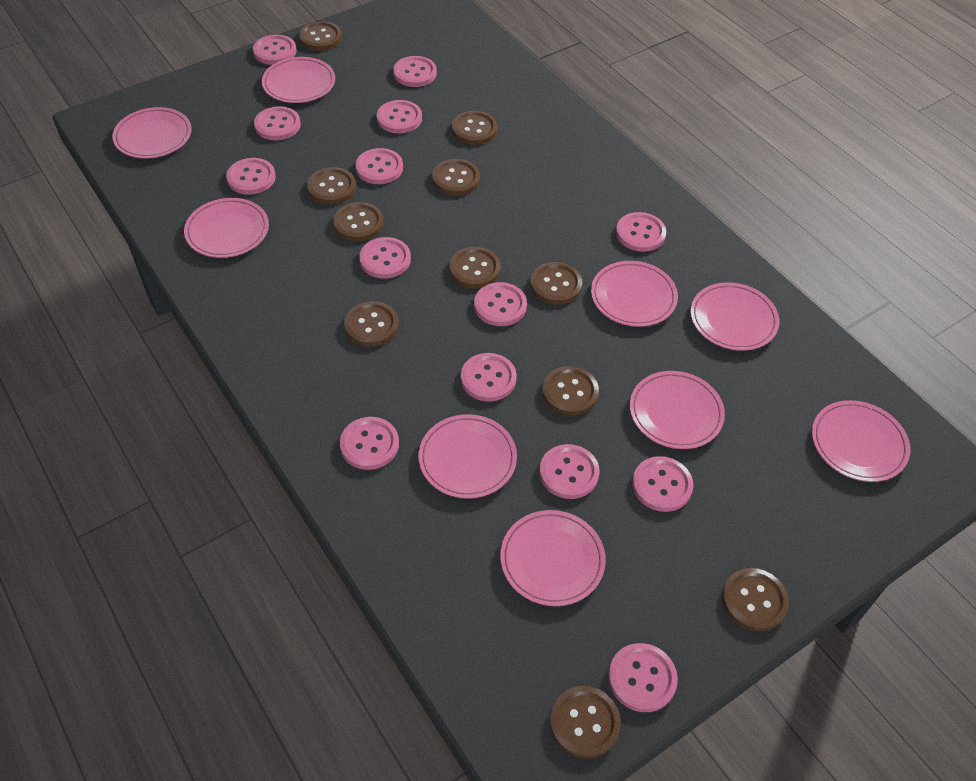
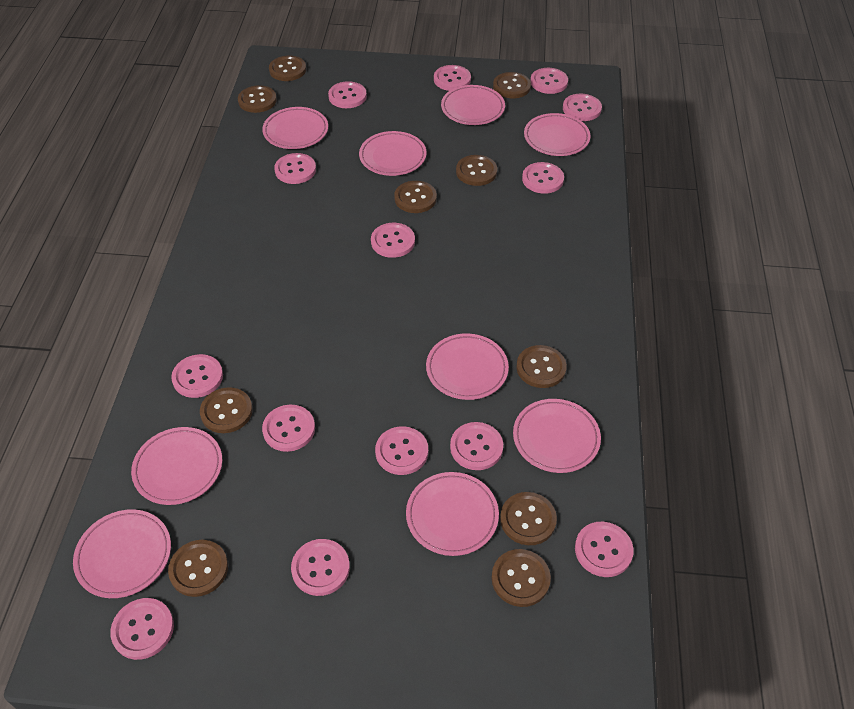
brown button: 11 -> 10

